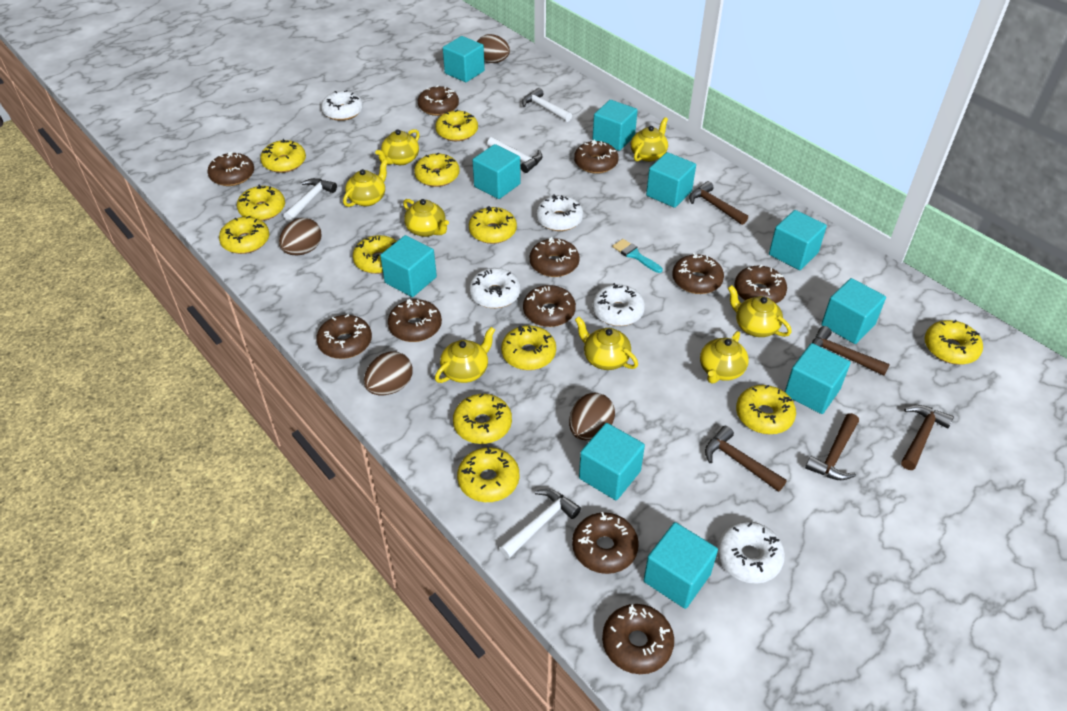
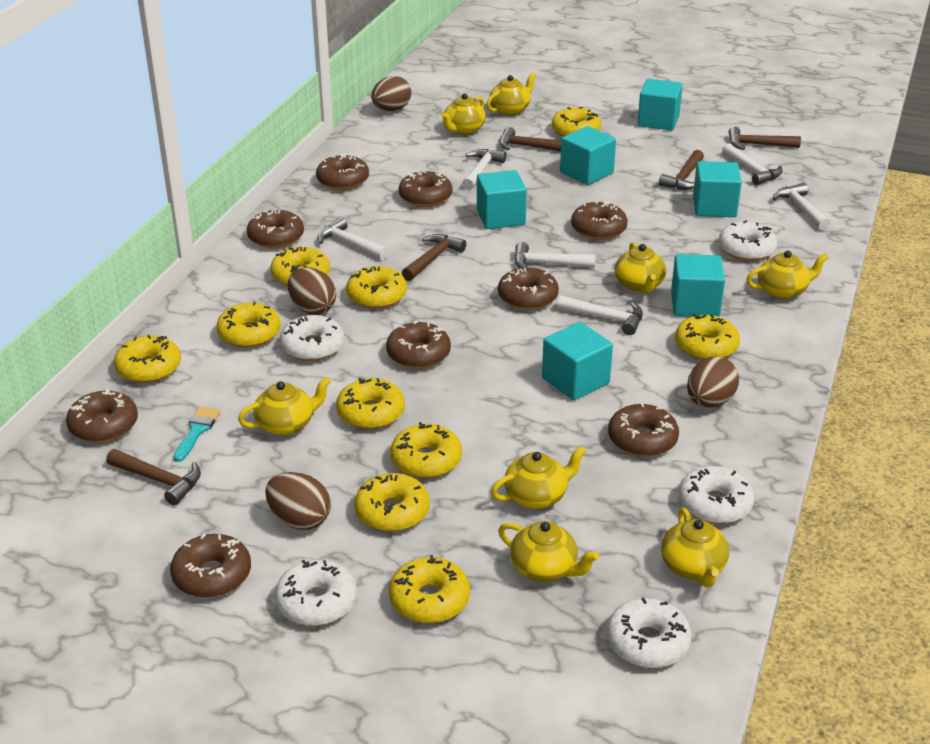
brown donut: 11 -> 9
turquoise cube: 10 -> 6
white hammer: 4 -> 6
yellow donut: 12 -> 10

